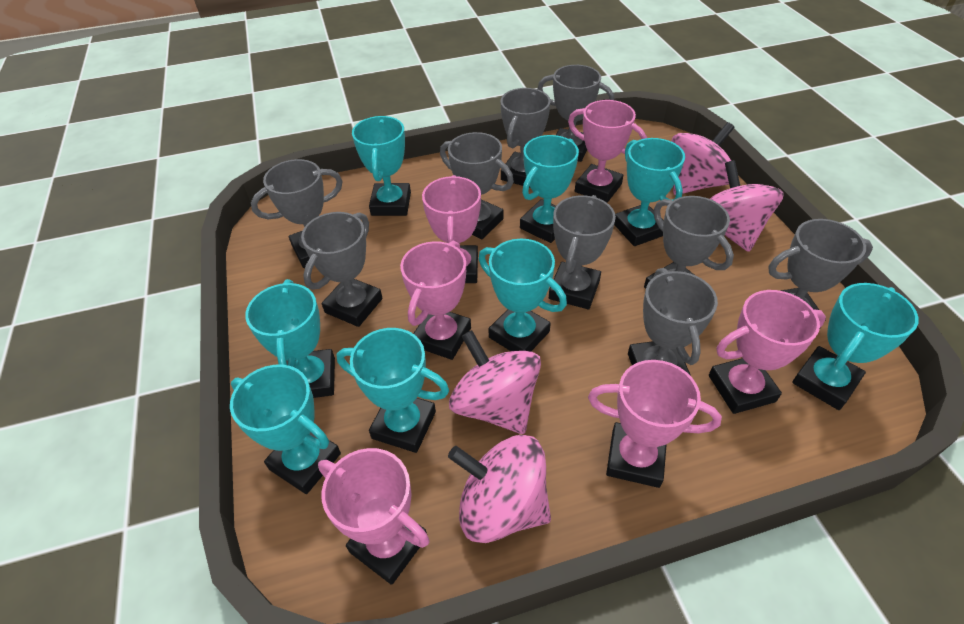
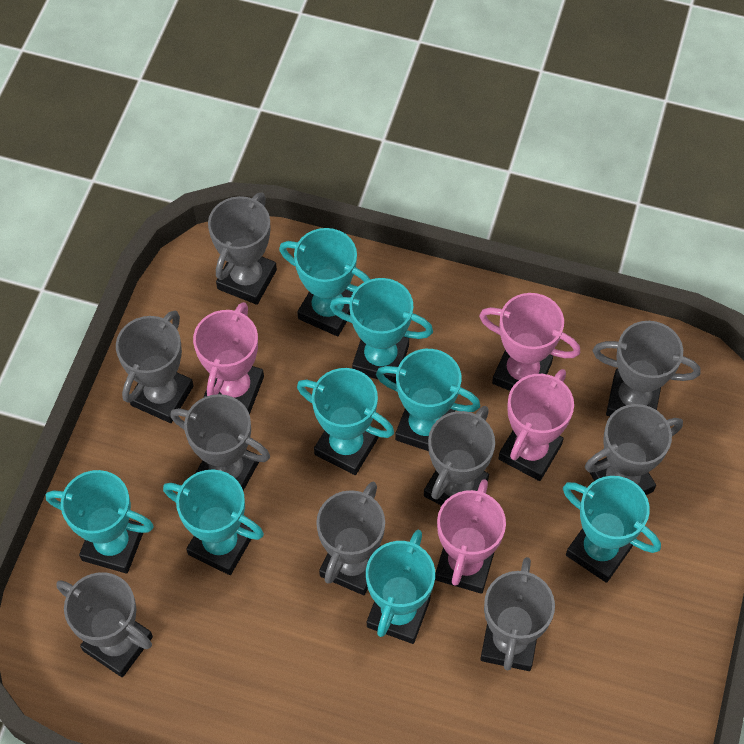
pink spinning top: 4 -> 0
pink trophy: 6 -> 4

